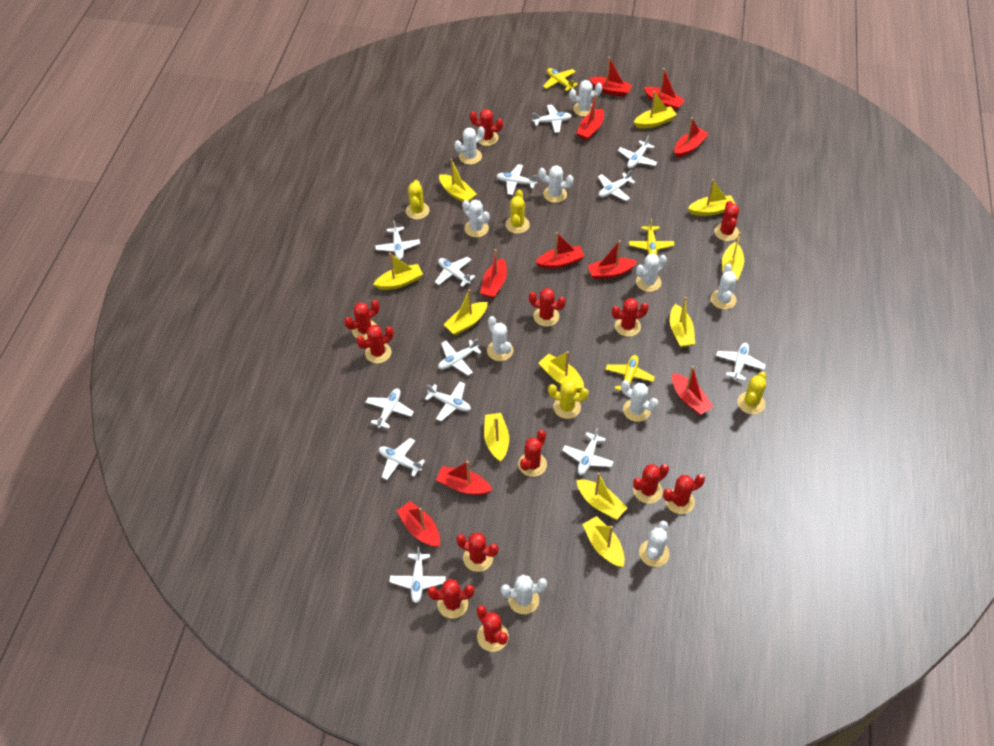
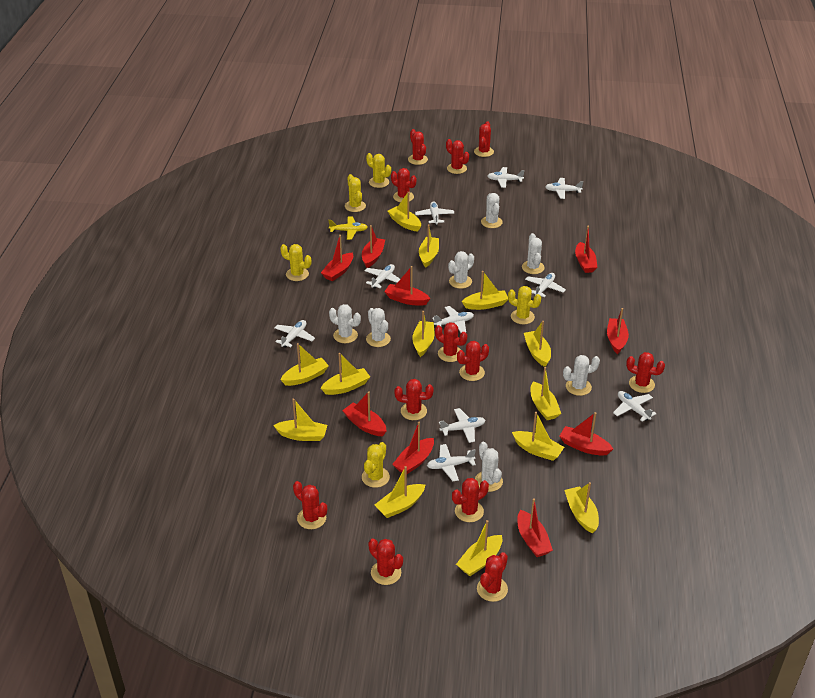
red boat: 10 -> 9
white cactus: 10 -> 7
white plane: 13 -> 10
yellow boat: 11 -> 13
yellow cactus: 4 -> 5
yellow plane: 3 -> 1

